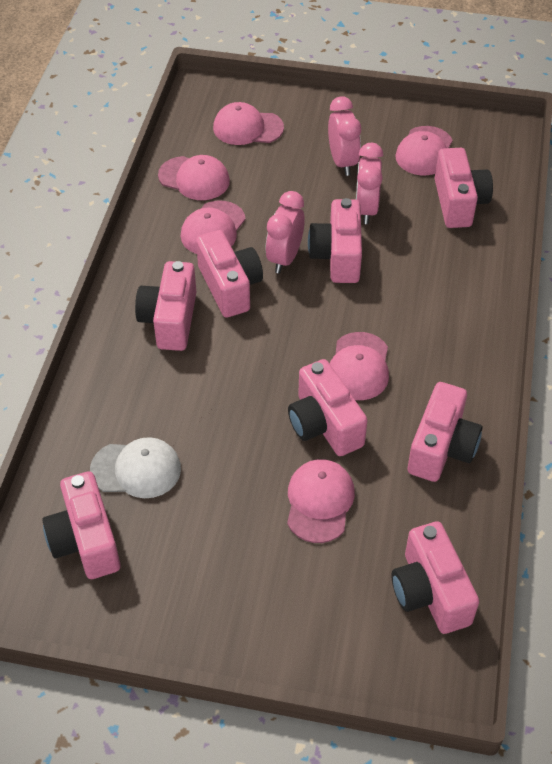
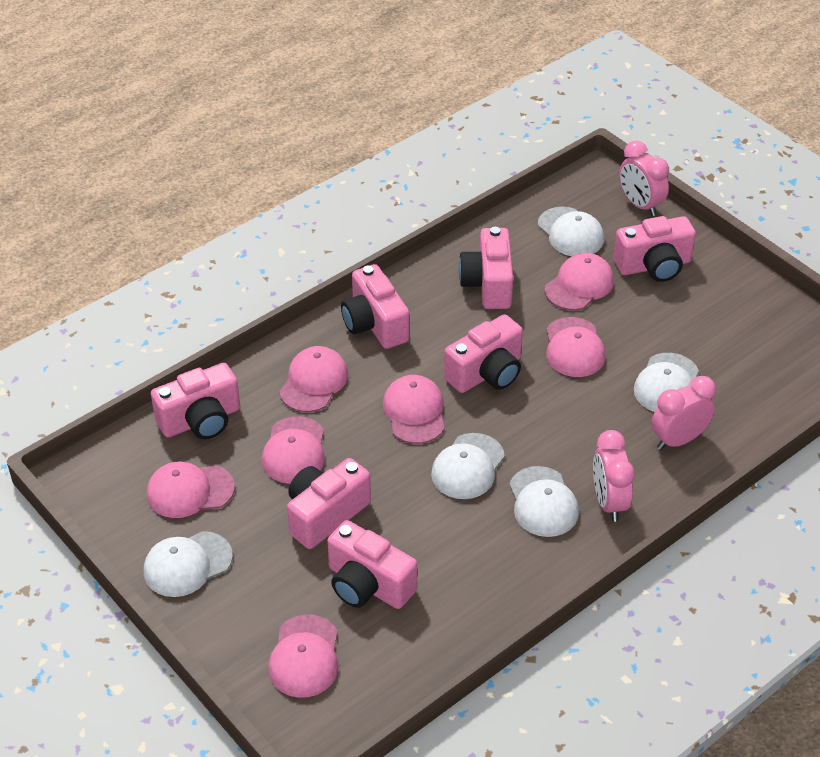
pink camera: 8 -> 7
pink cap: 6 -> 7
white cap: 1 -> 5

